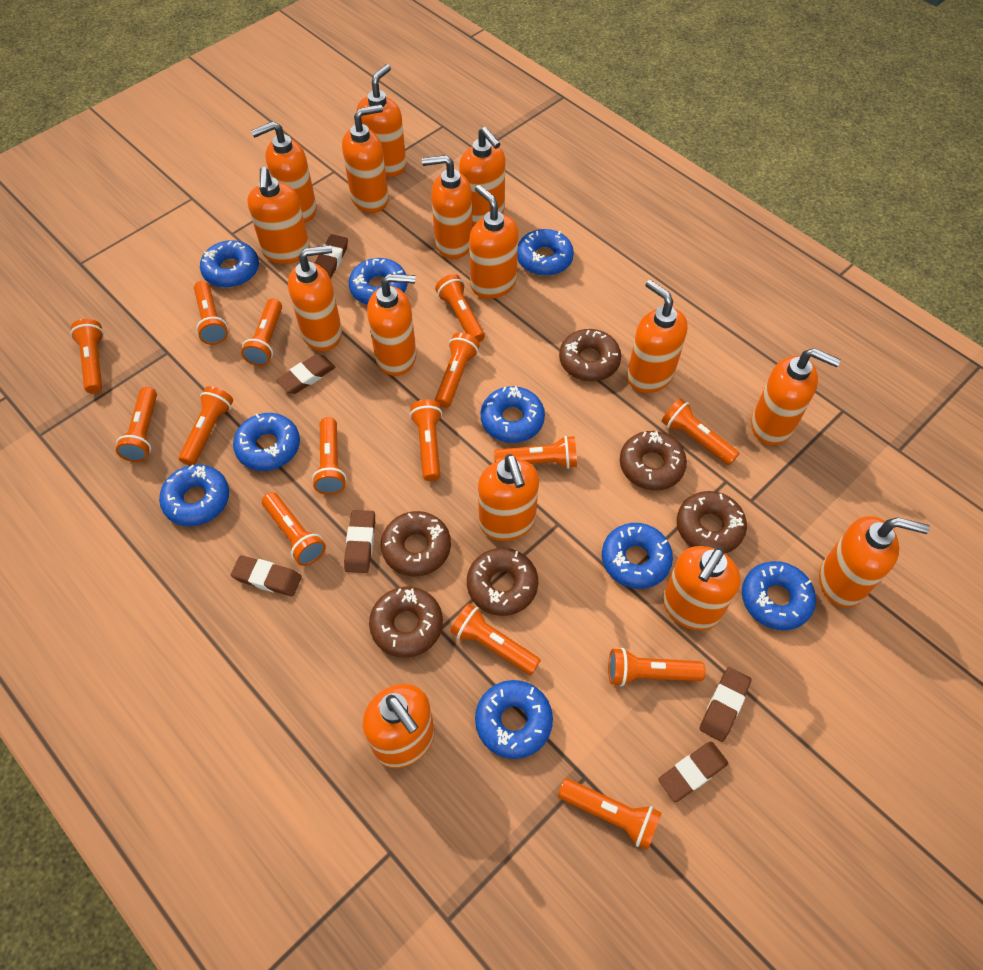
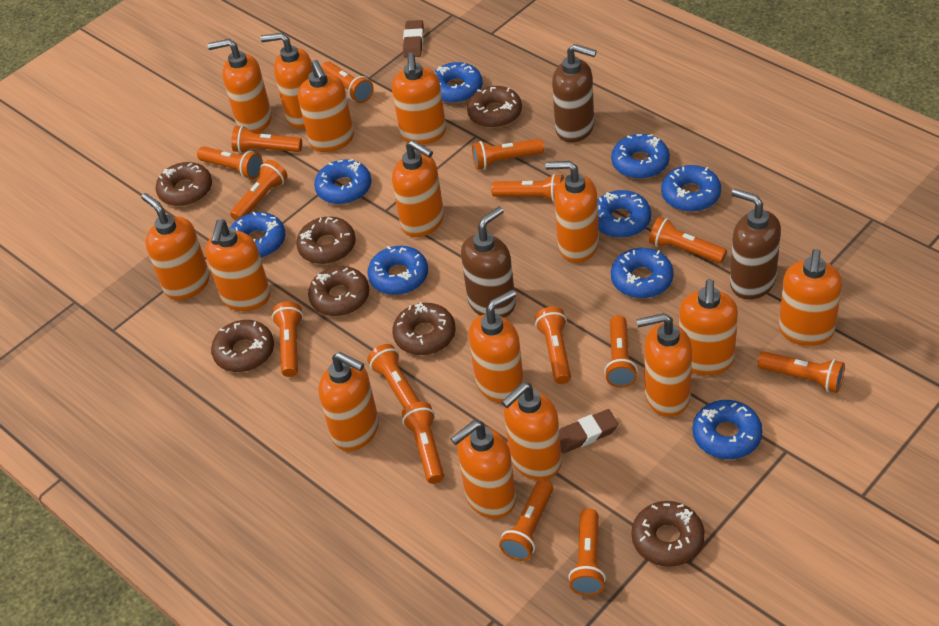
brown donut: 6 -> 7
brown eraser: 6 -> 2
brown soap dispenser: 0 -> 3

